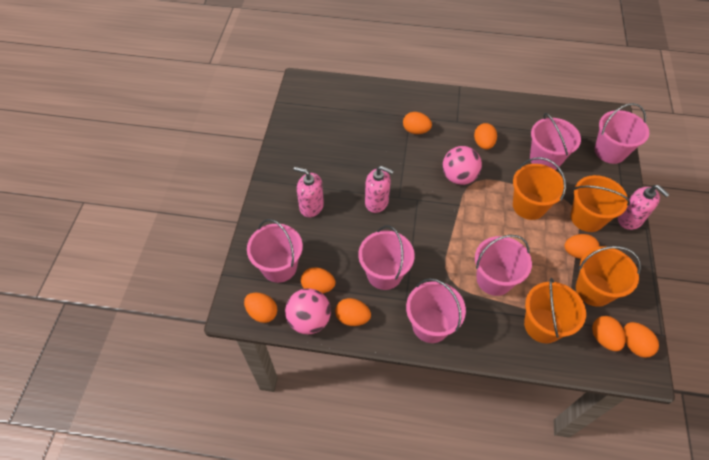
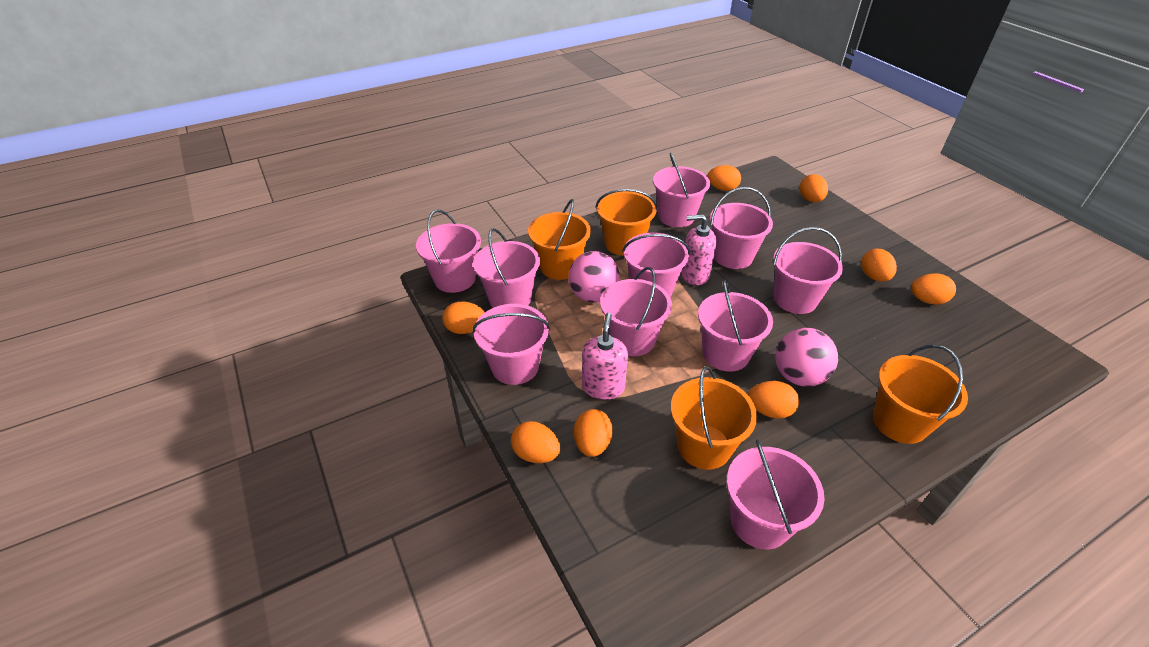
pink bucket: 6 -> 10
pink soap dispenser: 3 -> 2

